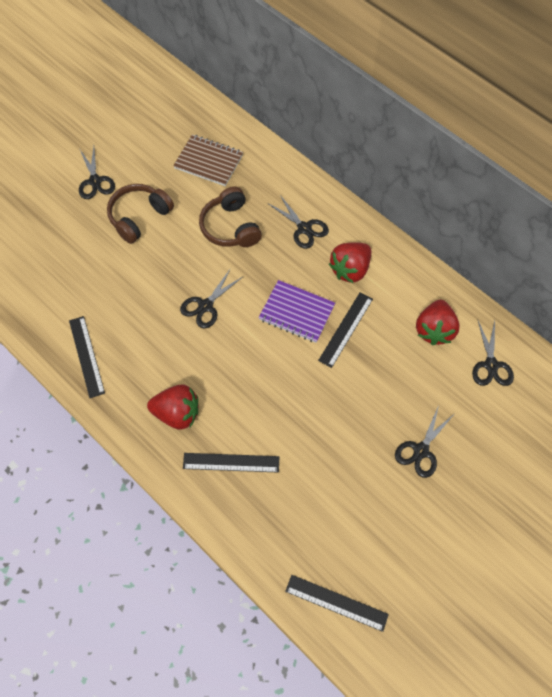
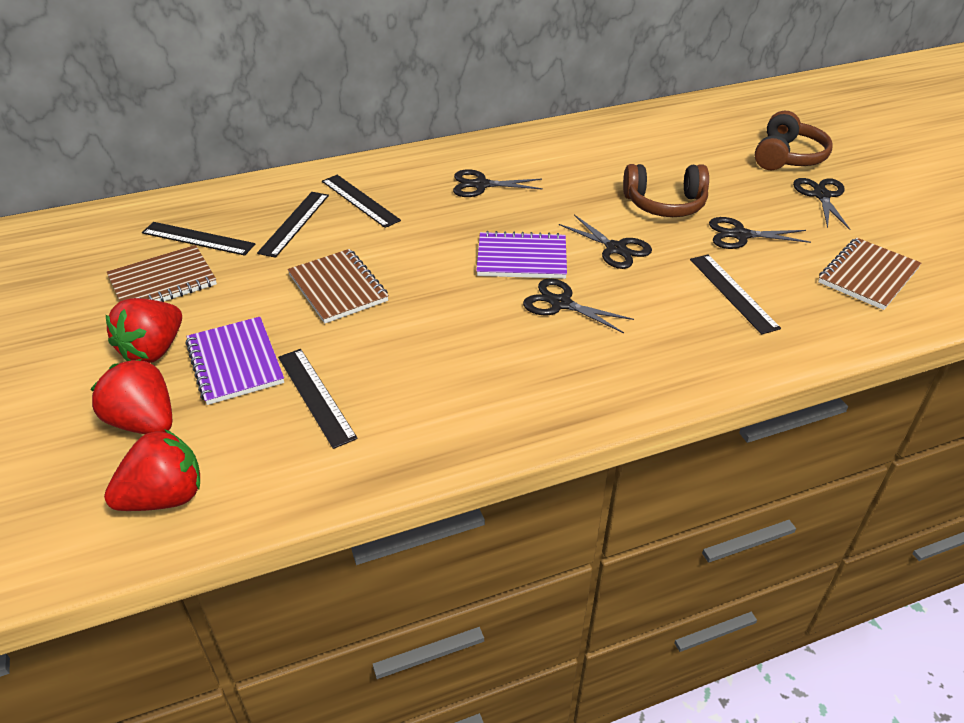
black ruler: 4 -> 5
brown notebook: 1 -> 3
purple notebook: 1 -> 2

